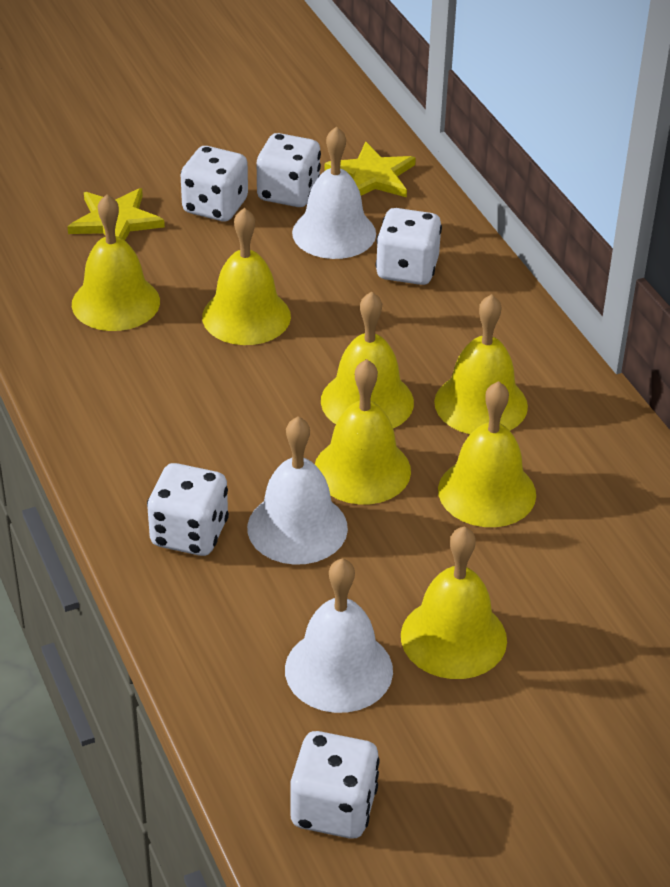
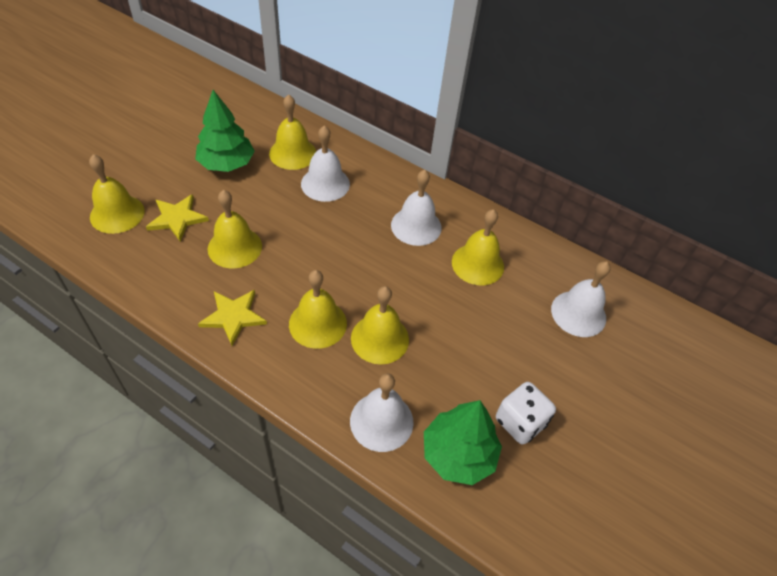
green tree: 0 -> 2
white bell: 3 -> 4
white dice: 5 -> 1
yellow bell: 7 -> 6

